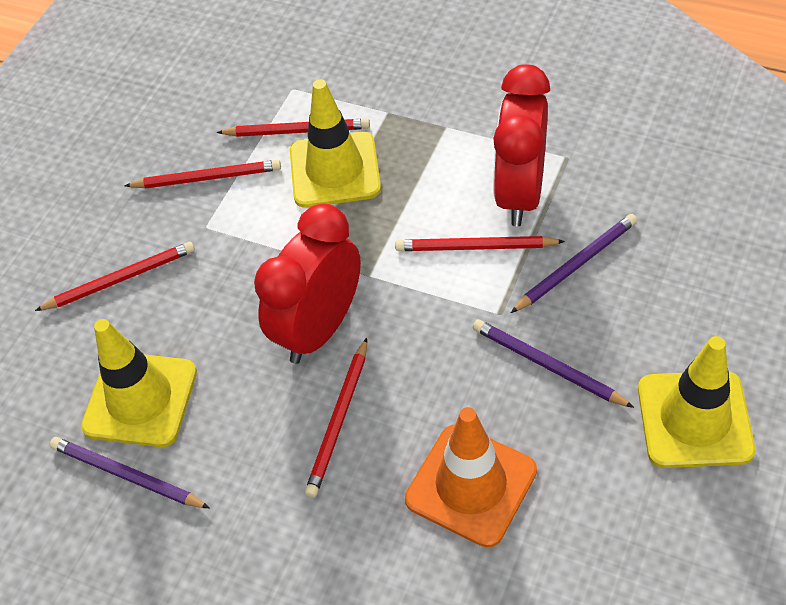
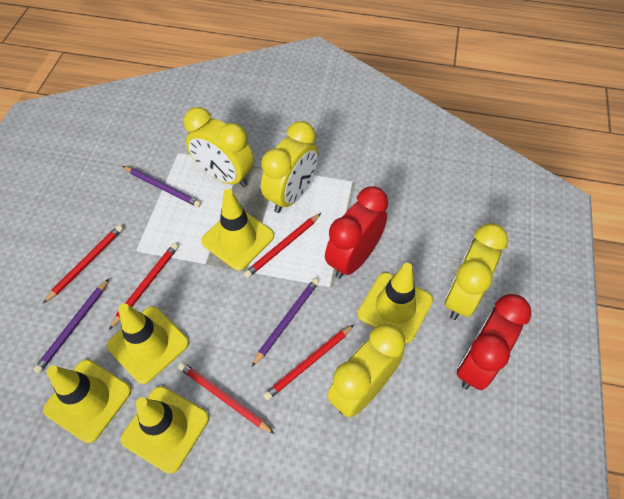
orange traffic cone: 1 -> 0
yellow clock: 0 -> 4
yellow traffic cone: 3 -> 5

